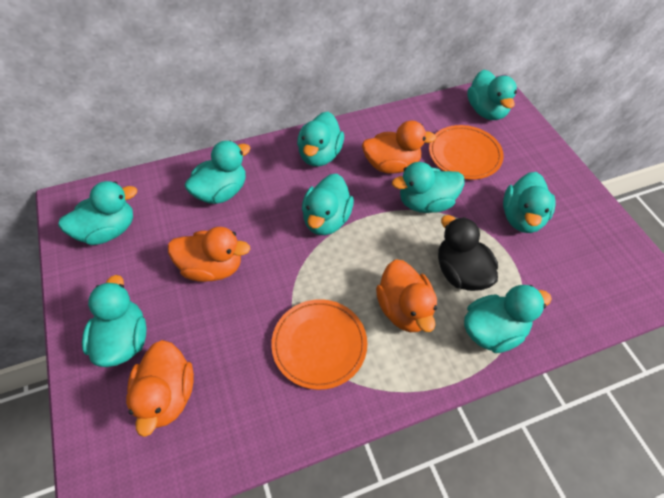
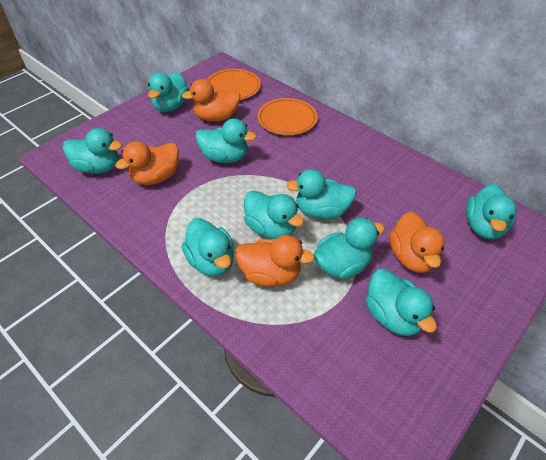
black duck: 1 -> 0

